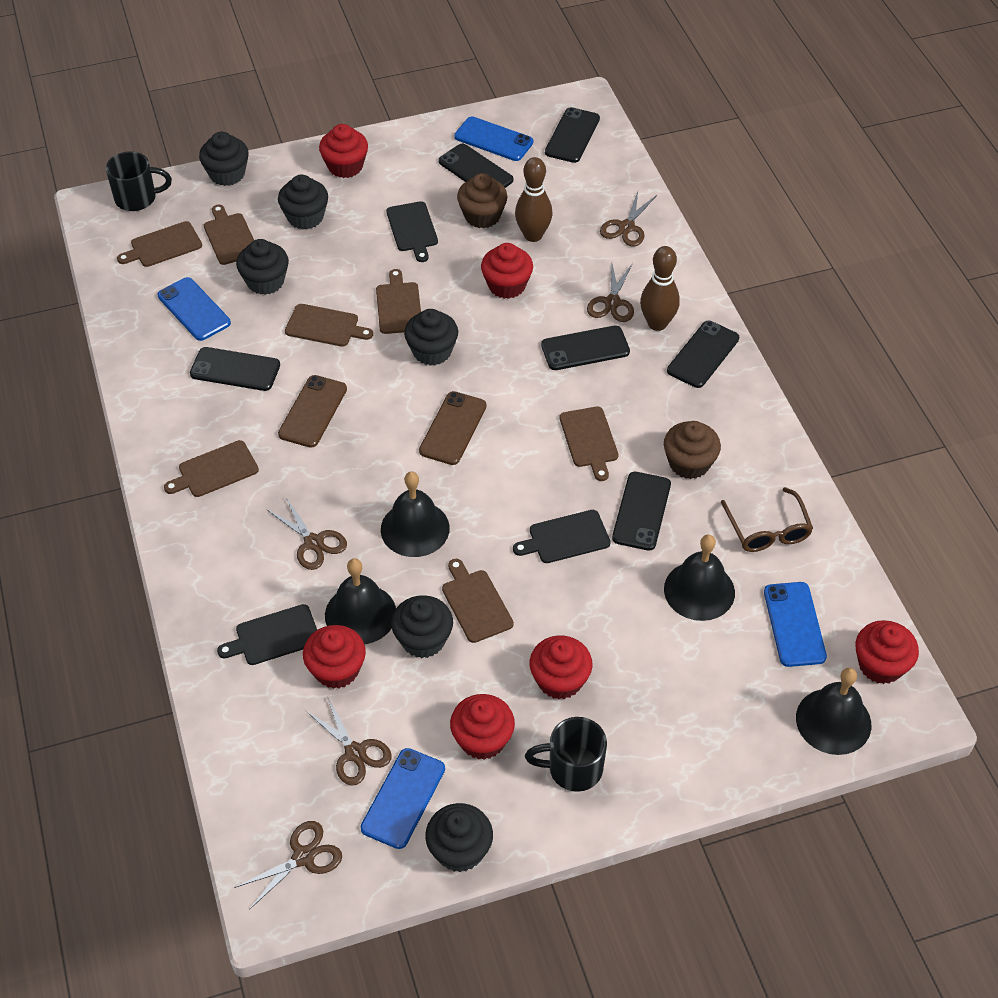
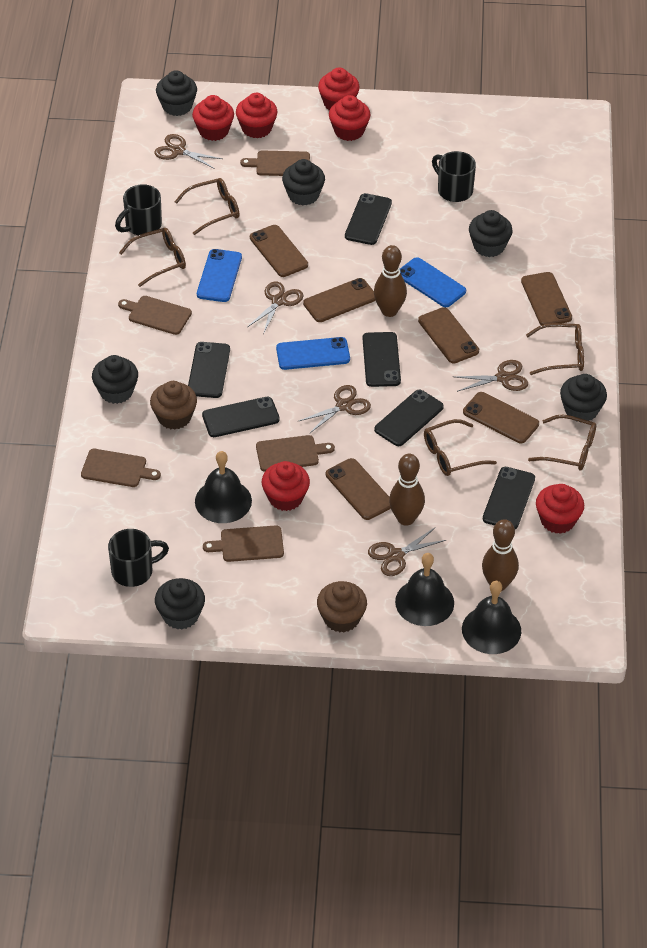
black bell: 4 -> 3
black cutting board: 3 -> 0
black mug: 2 -> 3
blue phone: 4 -> 3
brown bowling pin: 2 -> 3
brown cutting board: 7 -> 5
brown glasses: 1 -> 5
brown phone: 2 -> 6

